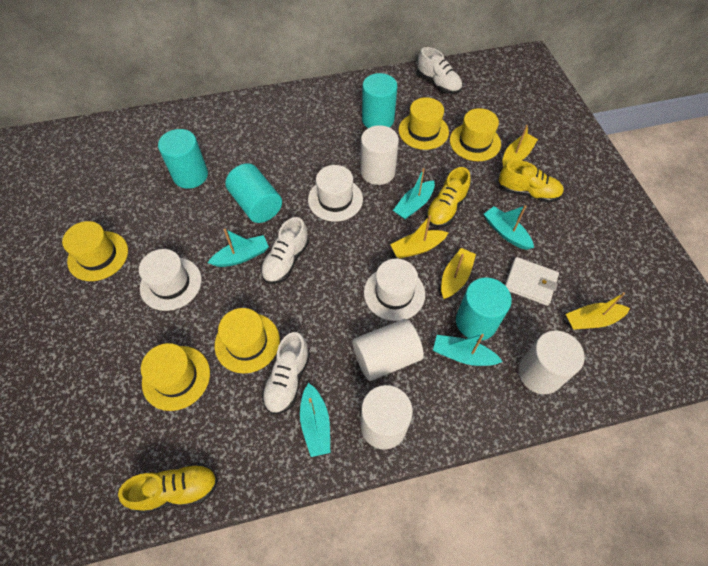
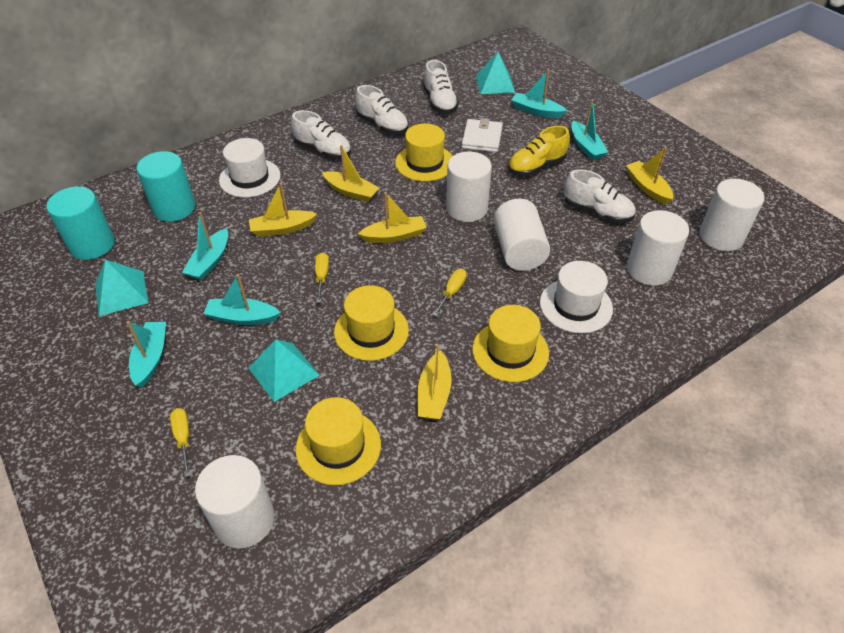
turquoise cylinder: 4 -> 2
turquoise pyramid: 0 -> 3
white cylinder: 4 -> 5
white hat: 3 -> 2
white shoe: 3 -> 4
yellow boat: 4 -> 5
yellow hat: 5 -> 4
yellow screwdriver: 0 -> 3
yellow shoe: 3 -> 1

